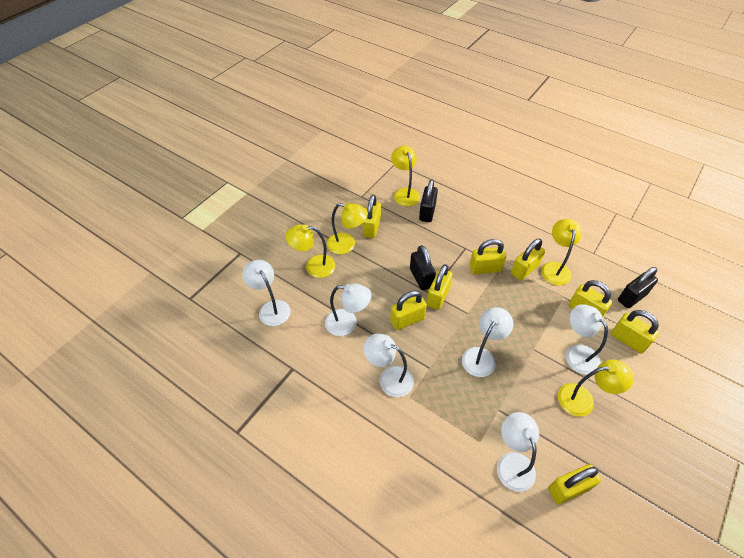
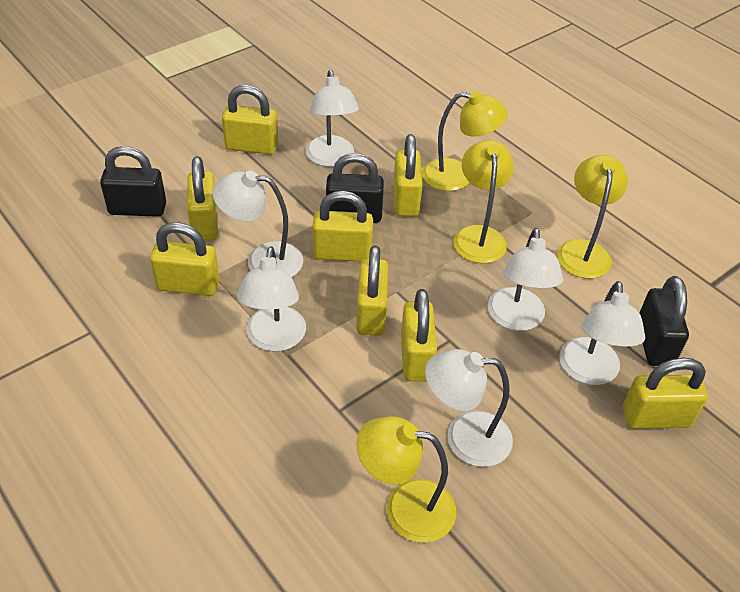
yellow lamp: 5 -> 4

